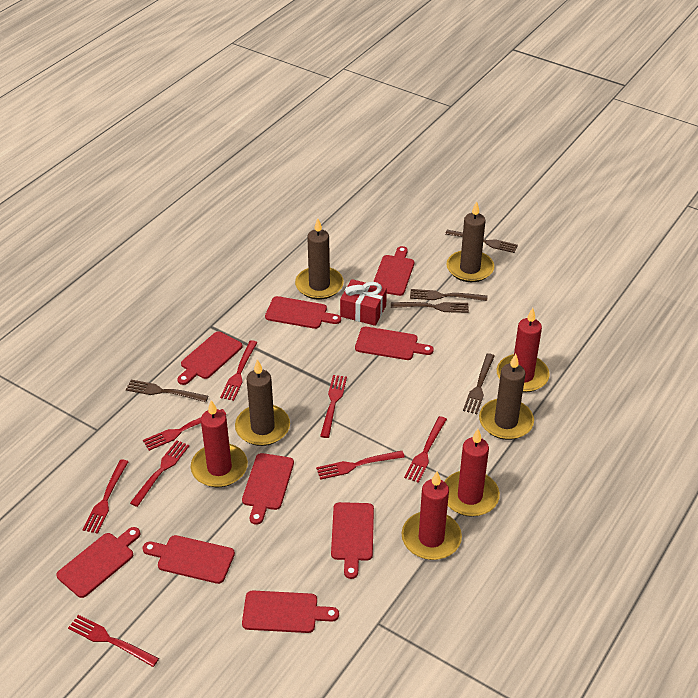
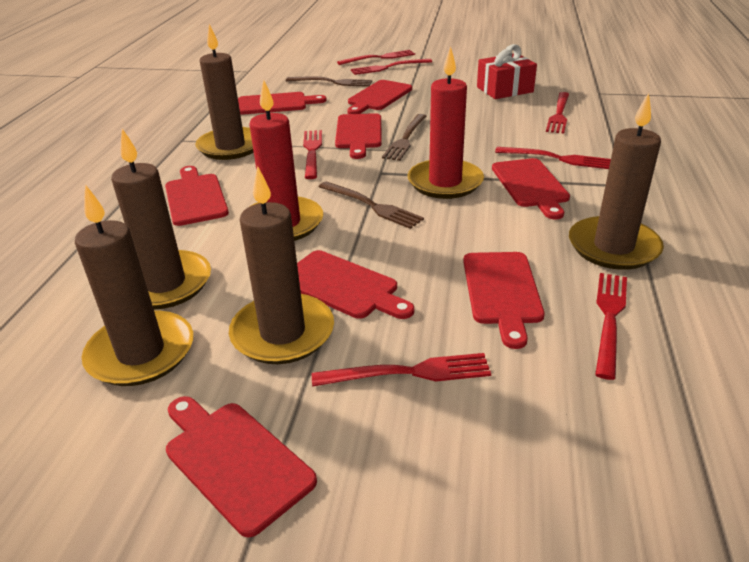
brown candle: 4 -> 5
brown fork: 5 -> 3
red candle: 4 -> 2
red cutting board: 9 -> 8
red fork: 8 -> 7

